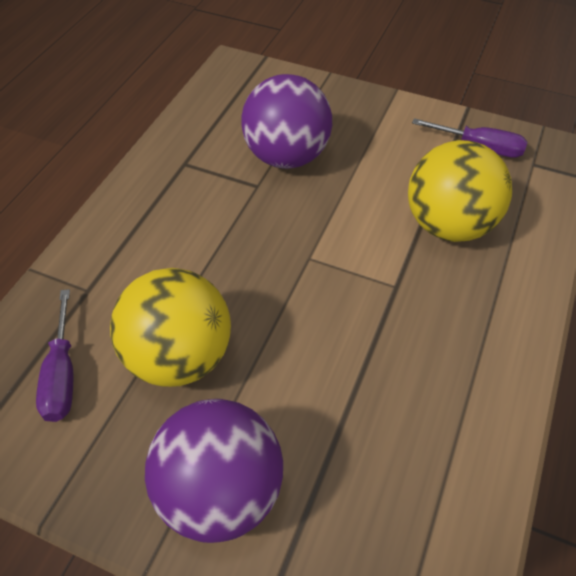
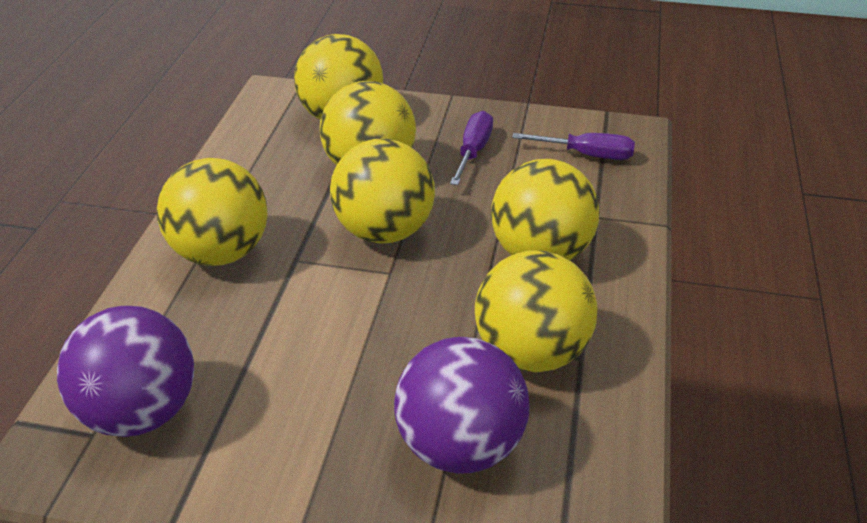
yellow ball: 2 -> 6

